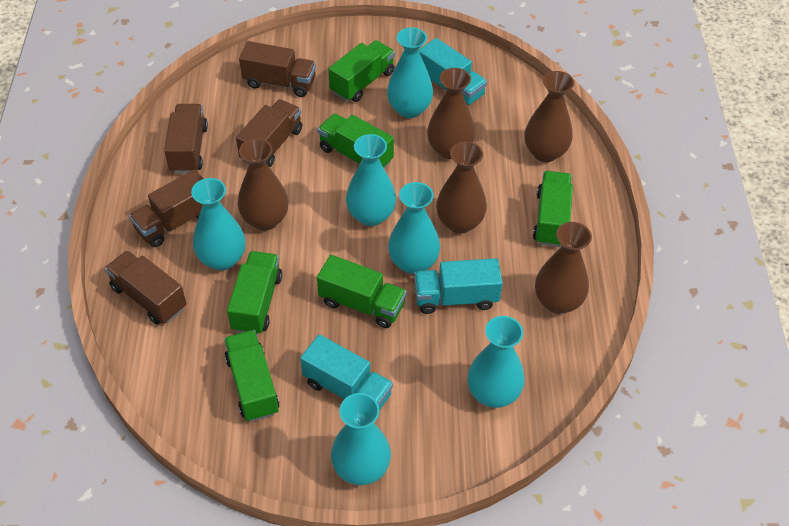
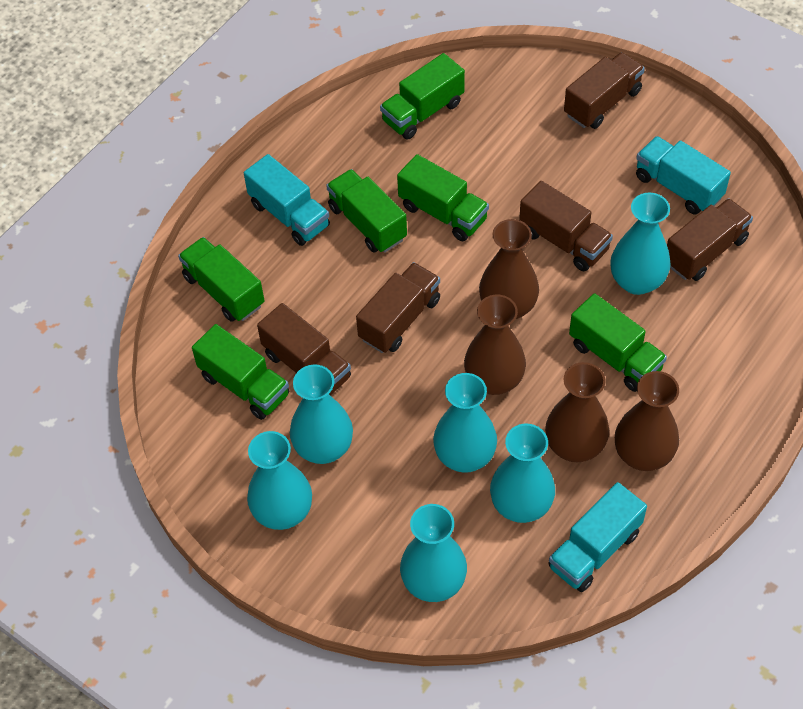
brown vase: 5 -> 4

